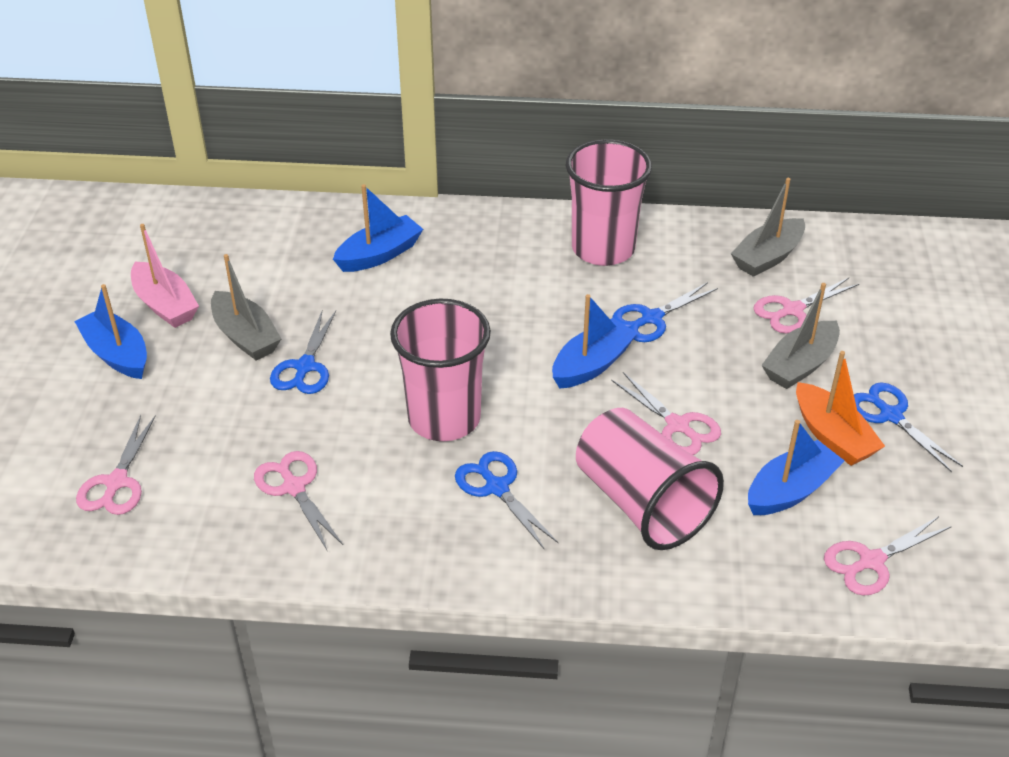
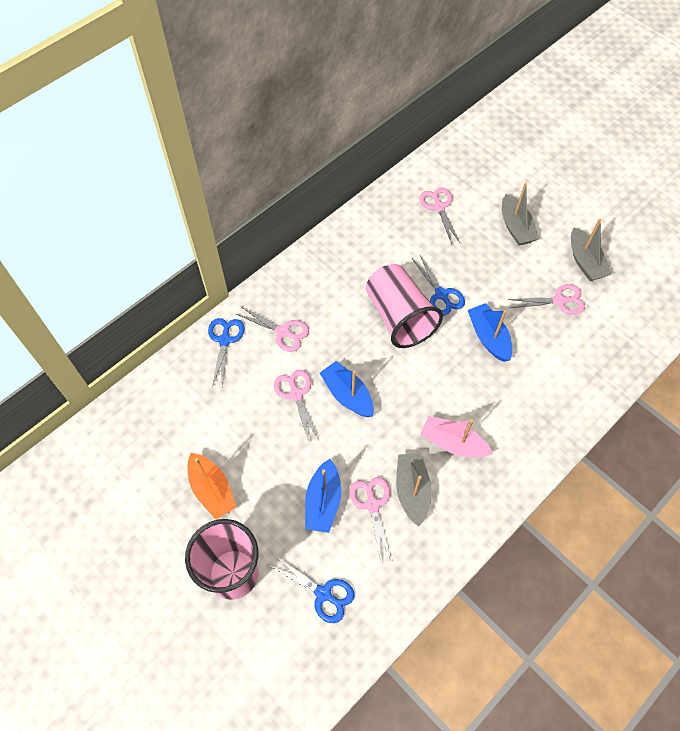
blue boat: 4 -> 3
blue scissors: 4 -> 3
pink cup: 3 -> 2

